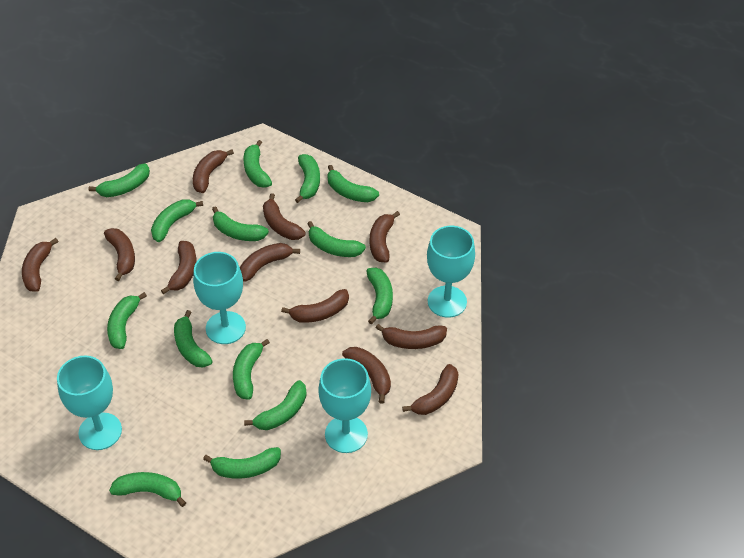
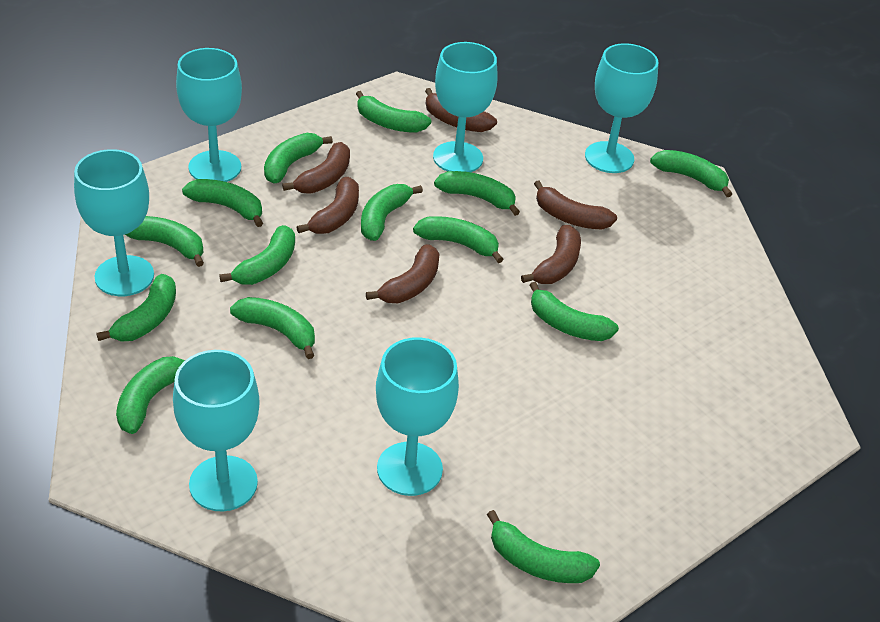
brown banana: 11 -> 6
turquoise goblet: 4 -> 6

